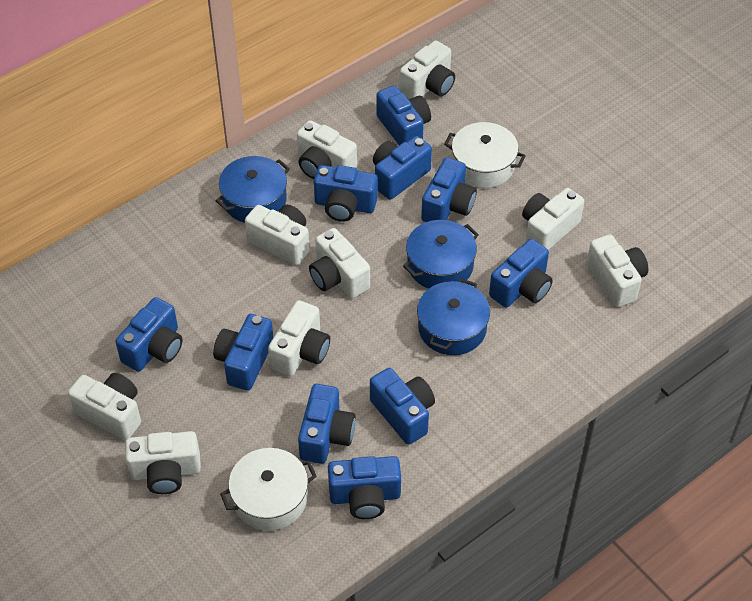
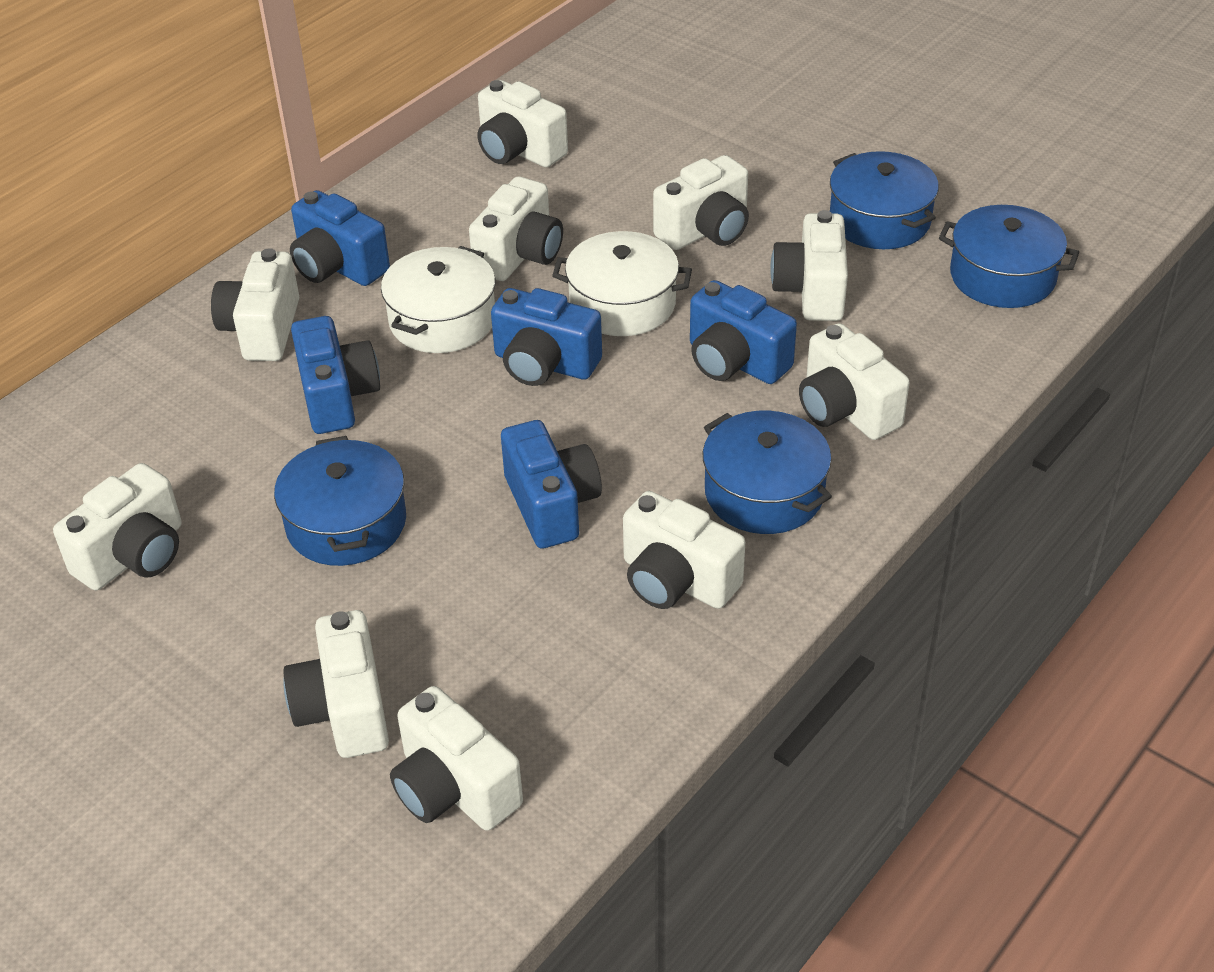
blue camera: 10 -> 5
blue pot: 3 -> 4
white camera: 9 -> 10

